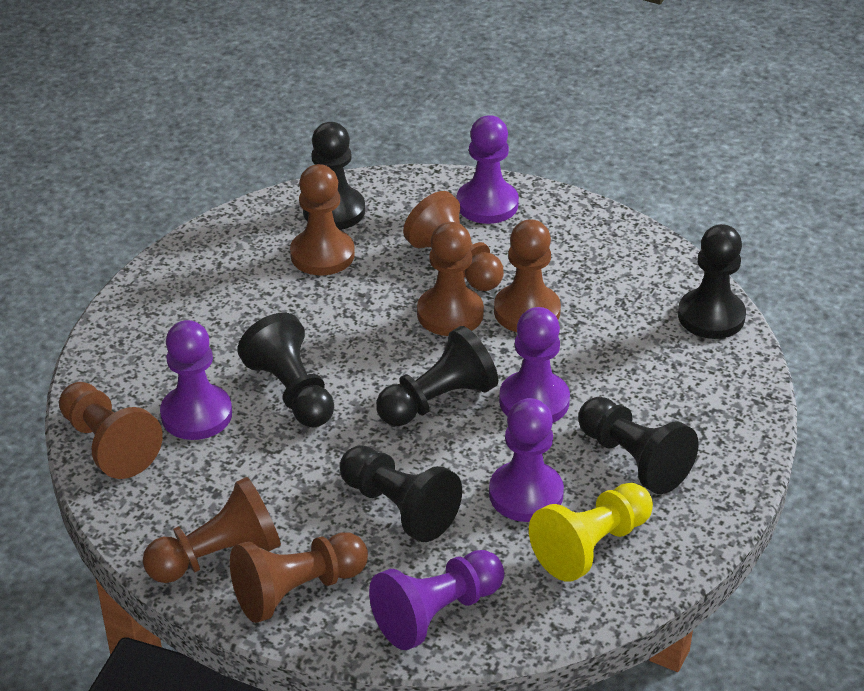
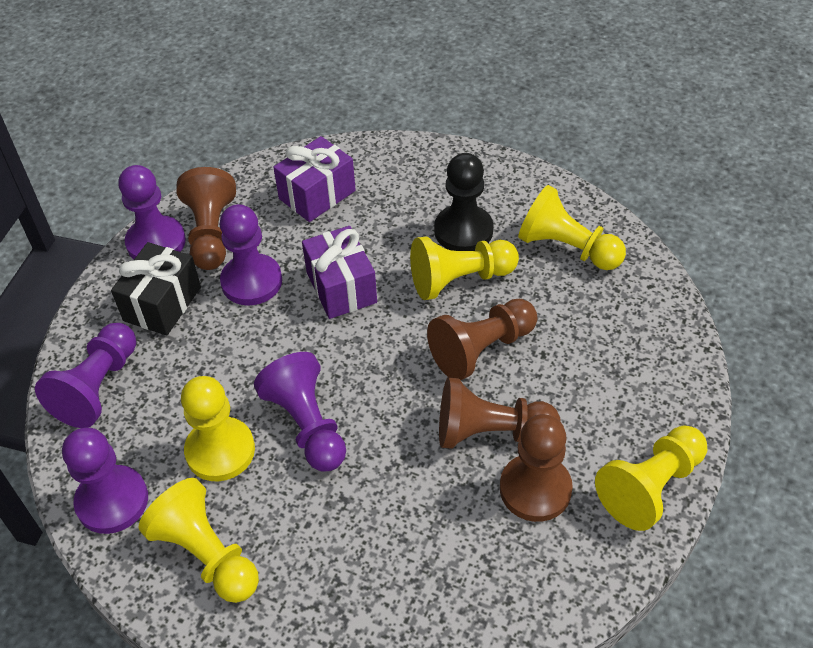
black gift: 0 -> 1
black pawn: 6 -> 1
brown pawn: 7 -> 4
purple gift: 0 -> 2
yellow pawn: 1 -> 5

